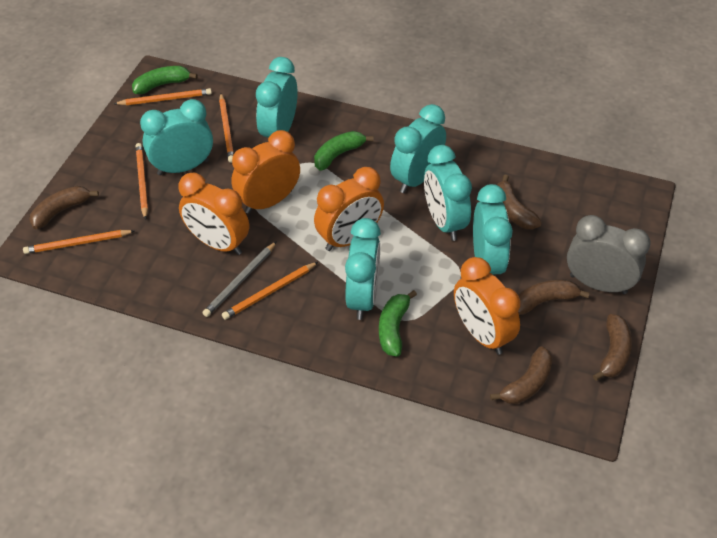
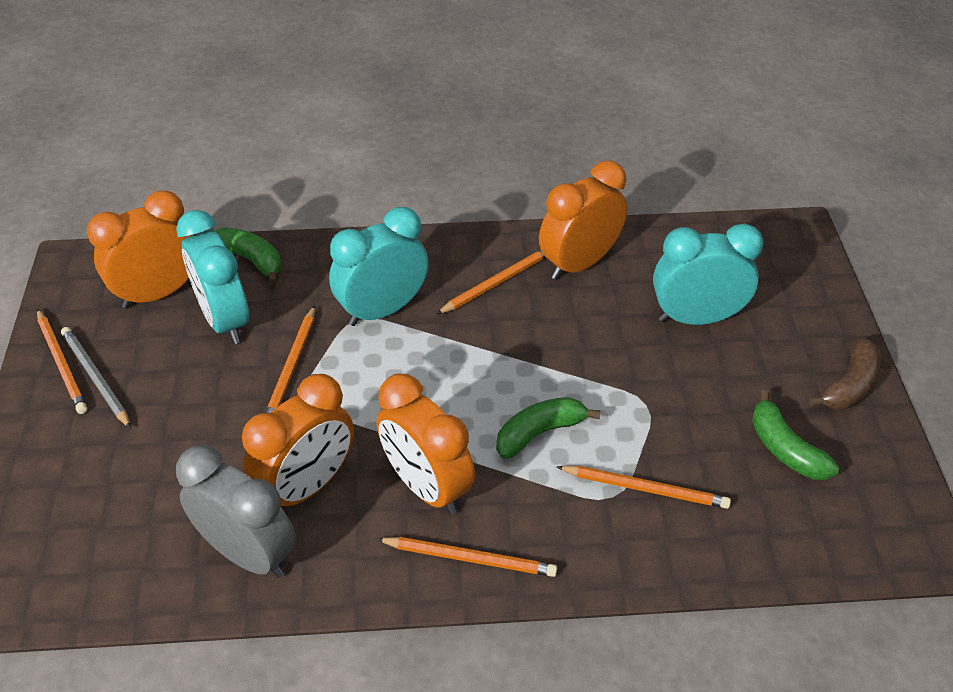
brown banana: 5 -> 1
turquoise clock: 6 -> 3

